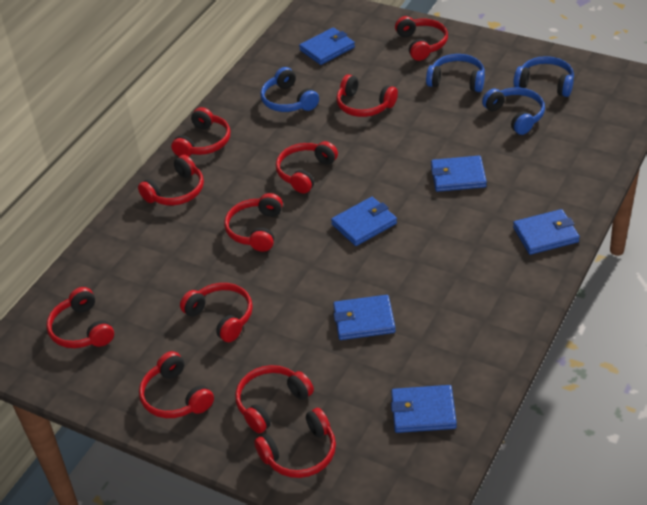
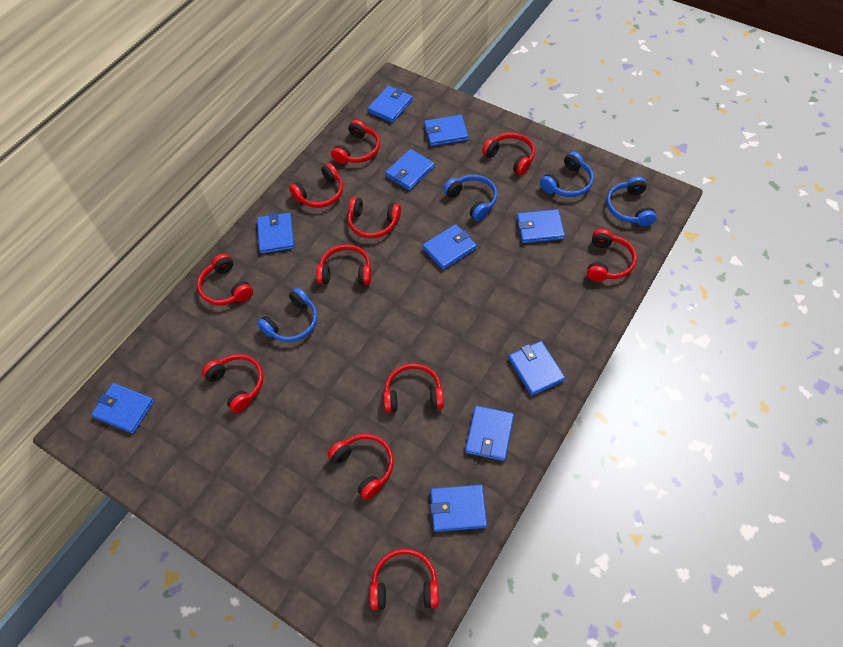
blue wallet: 6 -> 10

